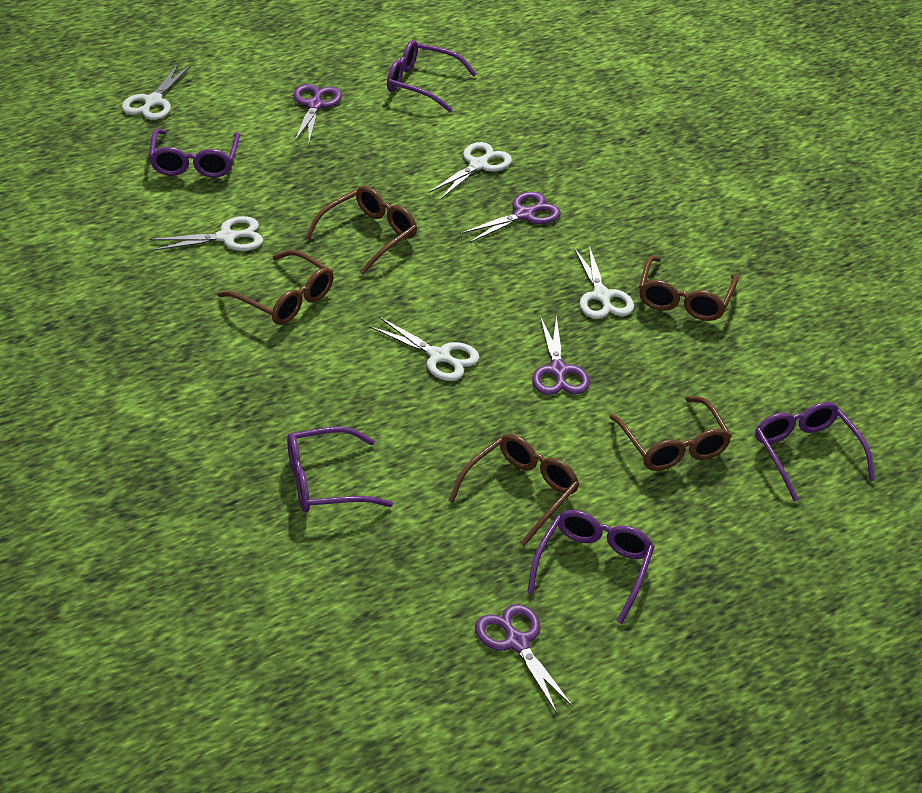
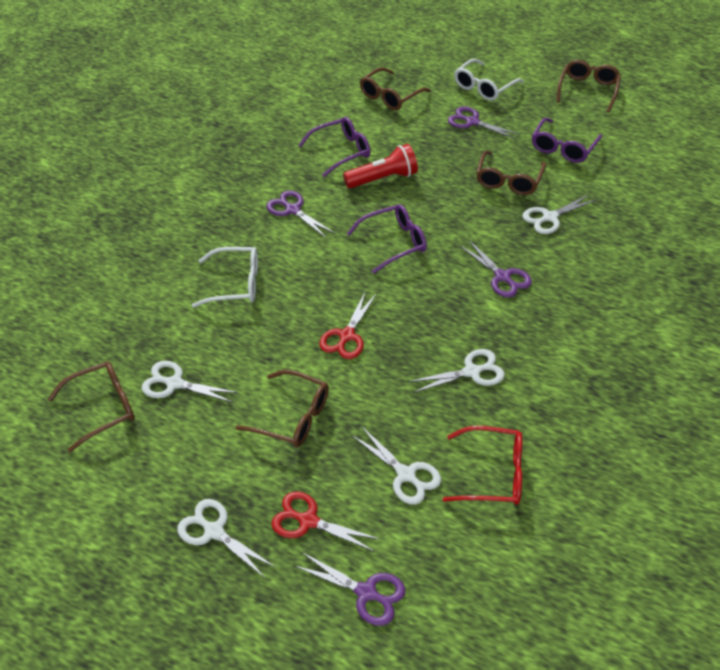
purple glasses: 5 -> 3
red flashlight: 0 -> 1
red glasses: 0 -> 1
red scissors: 0 -> 2
white glasses: 0 -> 2

